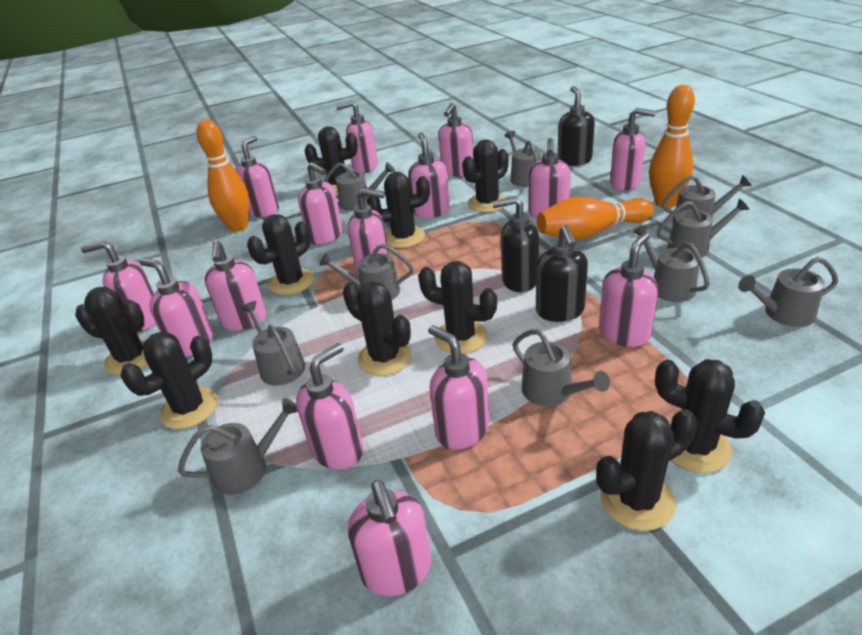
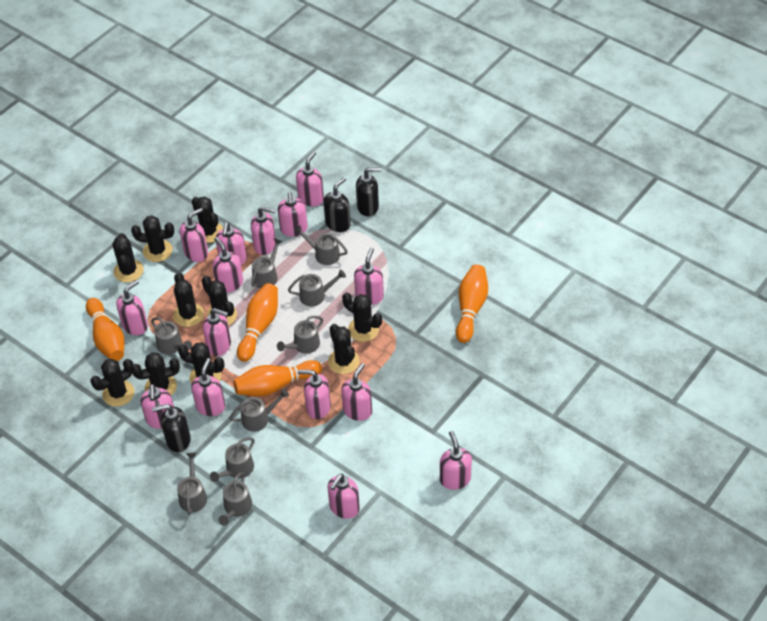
grey watering can: 10 -> 9
orange bowling pin: 3 -> 4

